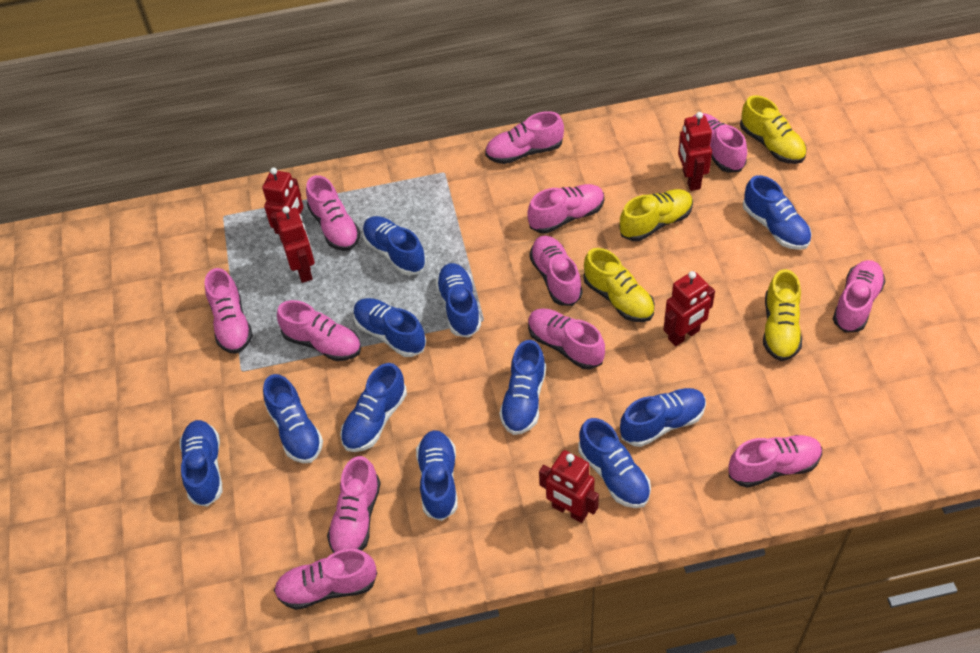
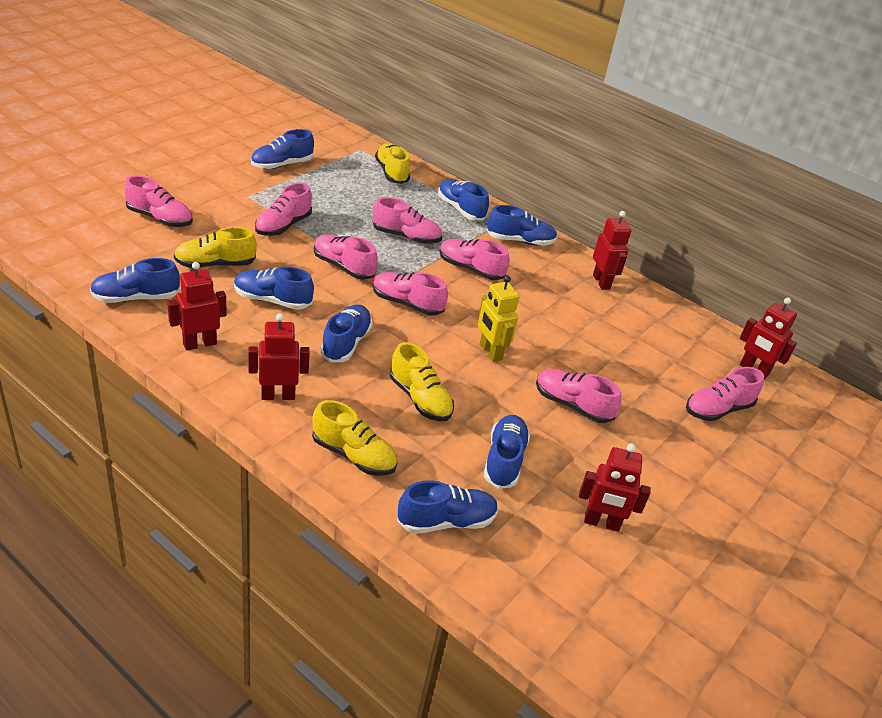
blue shoe: 11 -> 8
pink shoe: 12 -> 8
yellow robot: 0 -> 1

